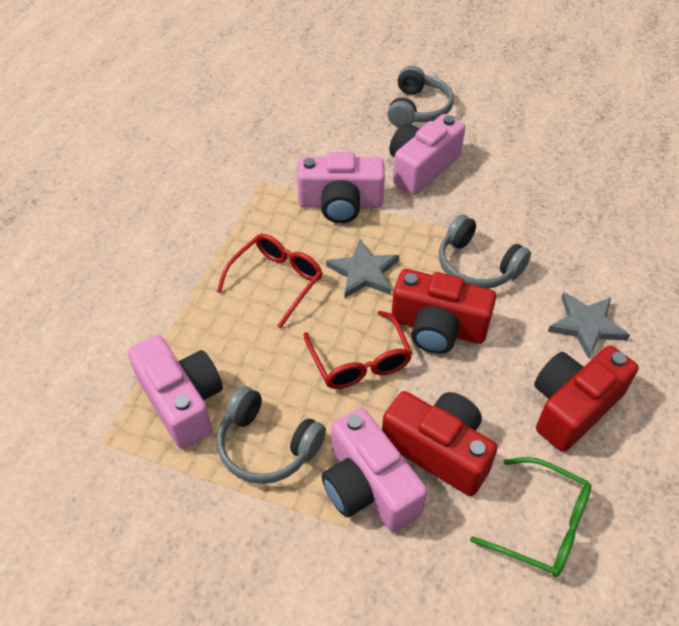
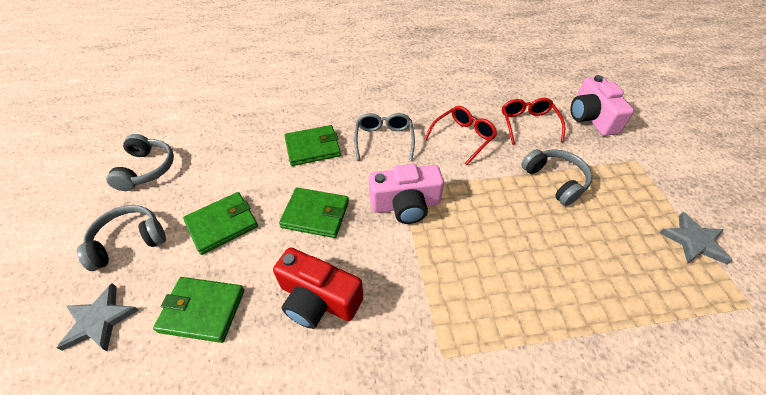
green glasses: 1 -> 0
green wallet: 0 -> 4
grey glasses: 0 -> 1
pink camera: 4 -> 2
red camera: 3 -> 1

